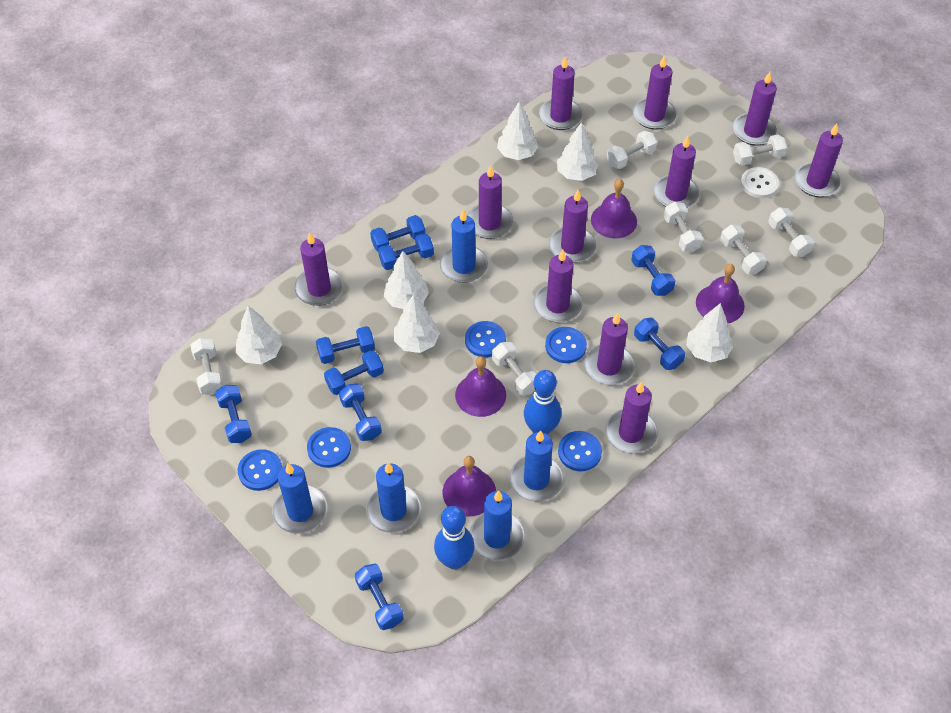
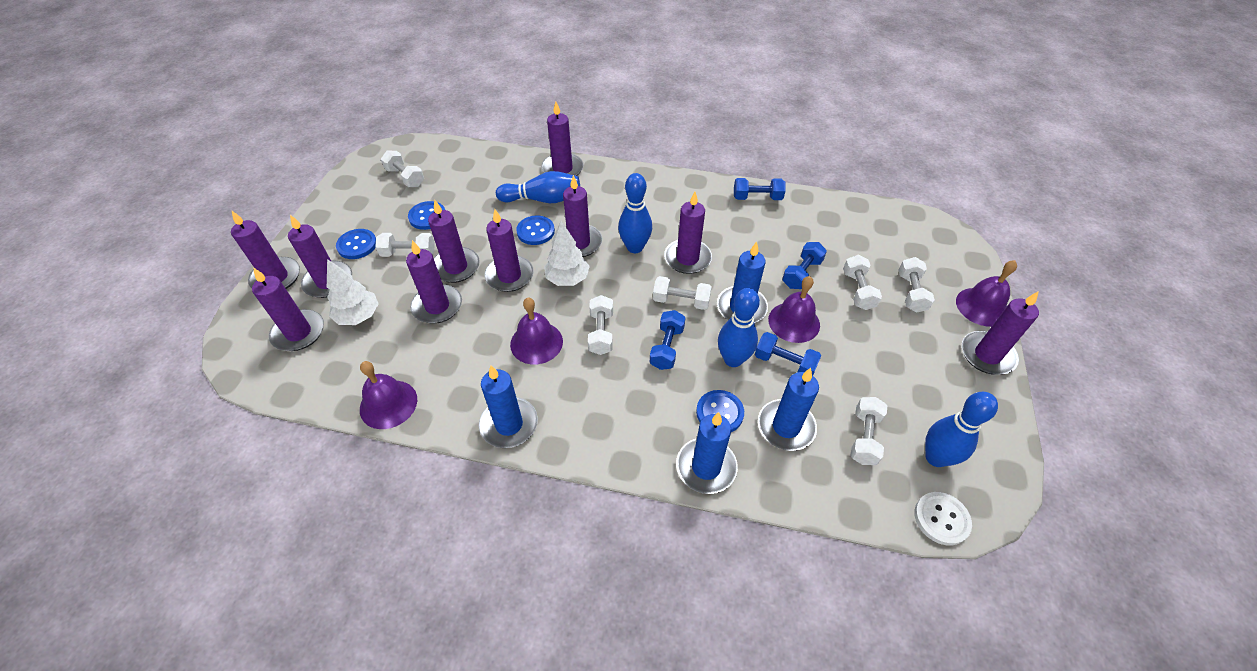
blue bowling pin: 2 -> 4
blue button: 5 -> 4
blue candle: 5 -> 4
blue dumbbell: 9 -> 4
purple candle: 11 -> 10
white tree: 6 -> 2

